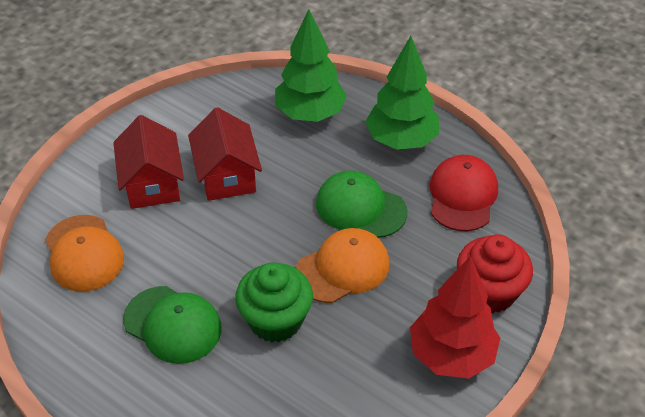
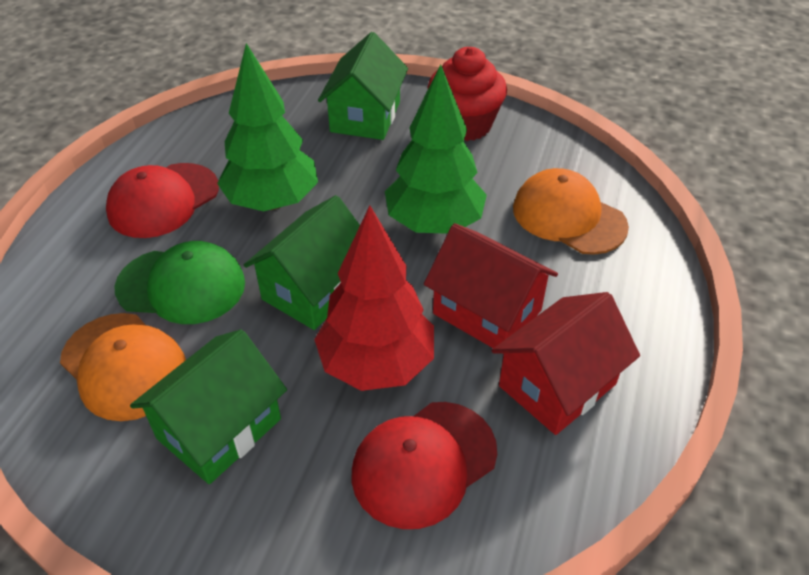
green cap: 2 -> 1
green cupcake: 1 -> 0
green house: 0 -> 3
red cap: 1 -> 2

